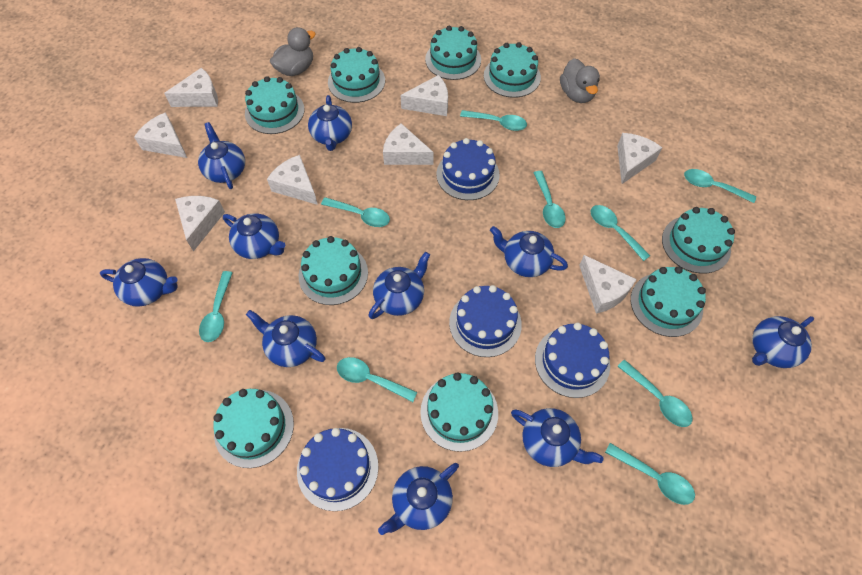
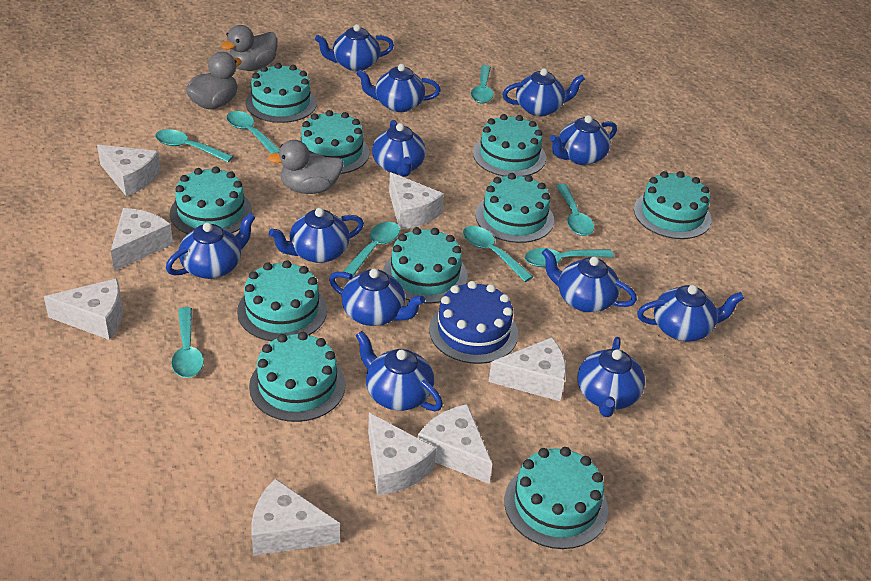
blue cake: 4 -> 1
blue teapot: 10 -> 12
grey duck: 2 -> 3
turquoise cake: 9 -> 10
turquoise spoon: 9 -> 8

